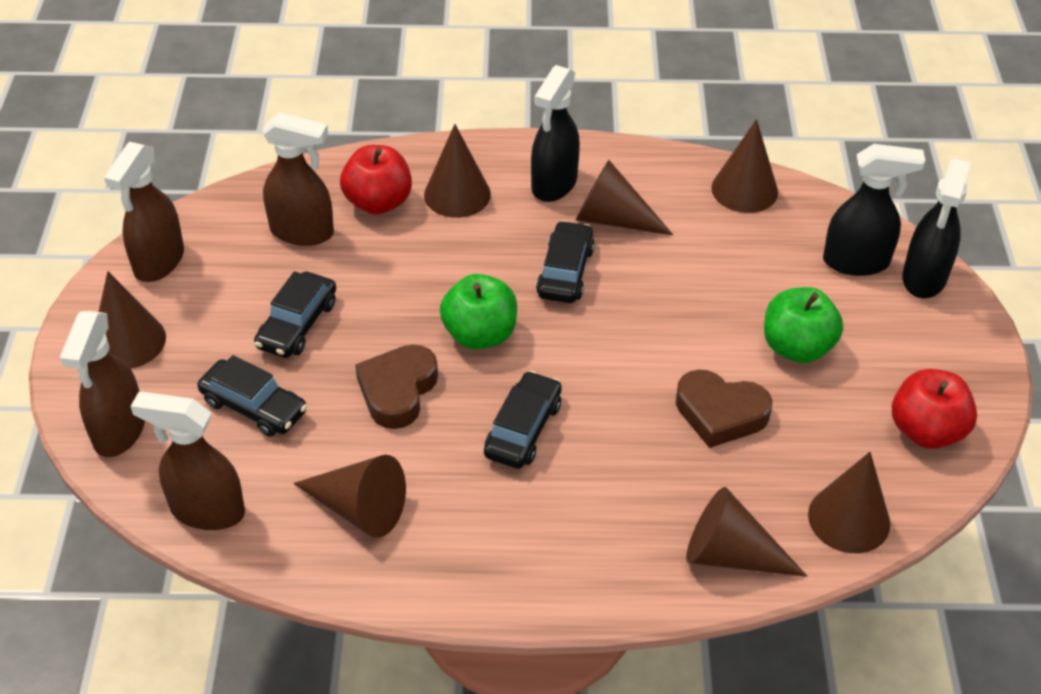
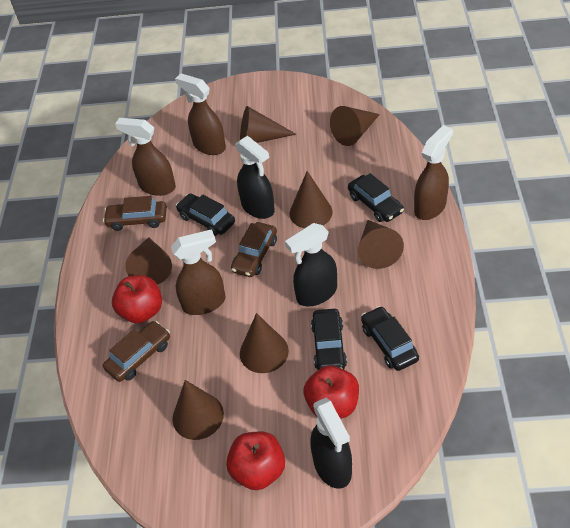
brown car: 0 -> 3
brown heart: 2 -> 0
green apple: 2 -> 0
red apple: 2 -> 3

